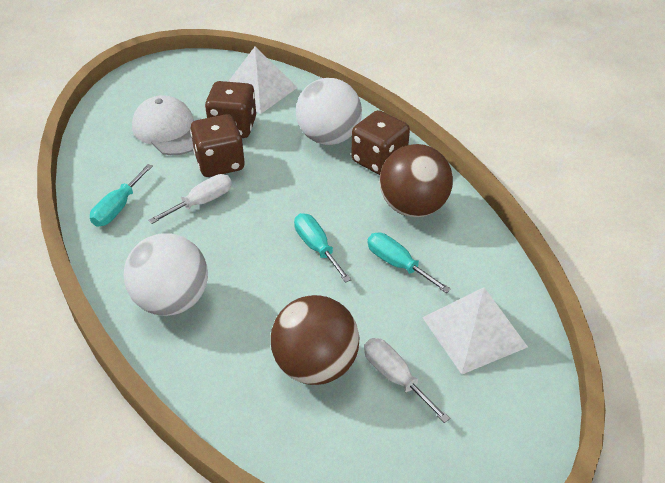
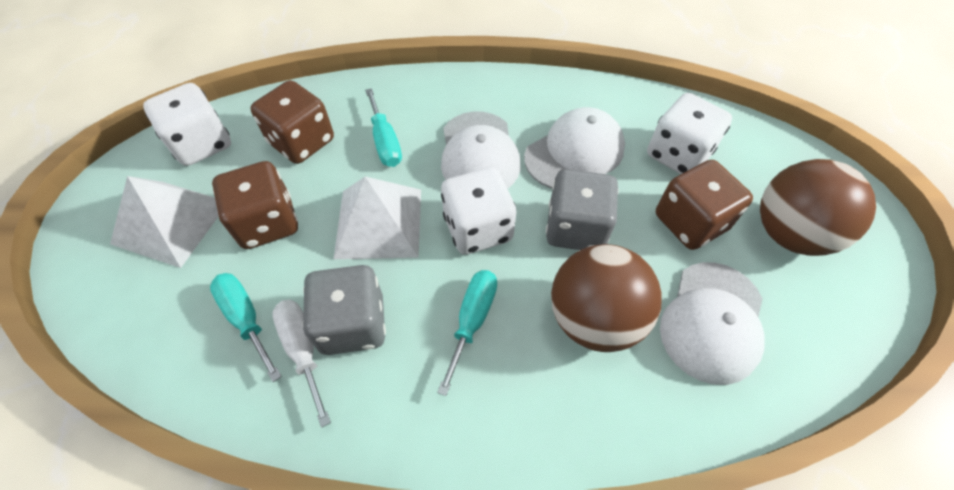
grey dice: 0 -> 2
white ball: 2 -> 0
white cap: 1 -> 3
white dice: 0 -> 3
white screwdriver: 2 -> 1

